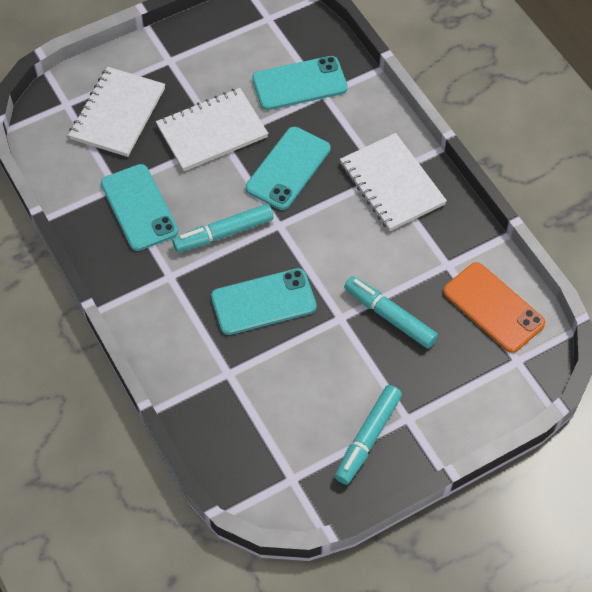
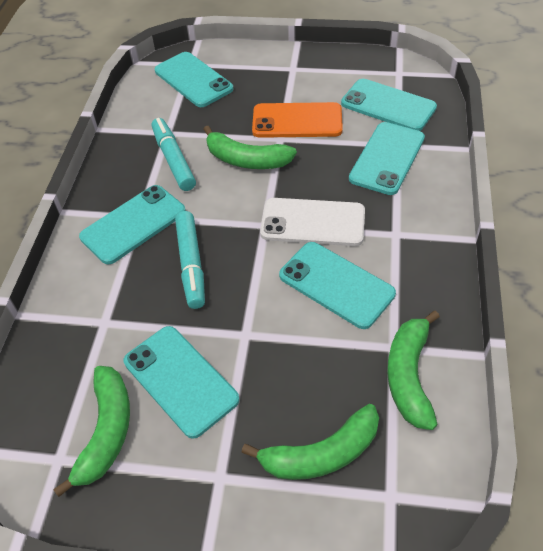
green banana: 0 -> 4
turquoise marker: 3 -> 2
turquoise phone: 4 -> 6
white notebook: 3 -> 0
white phone: 0 -> 1

